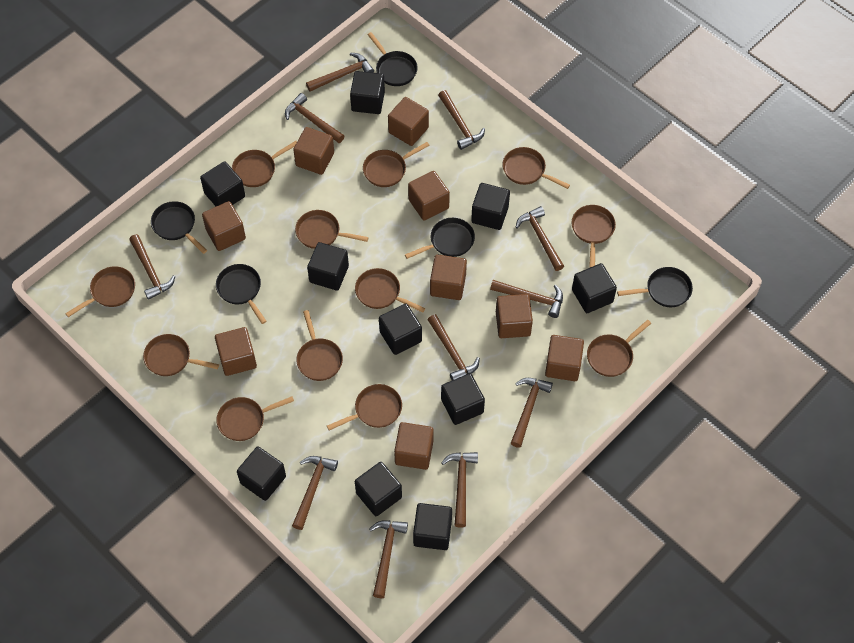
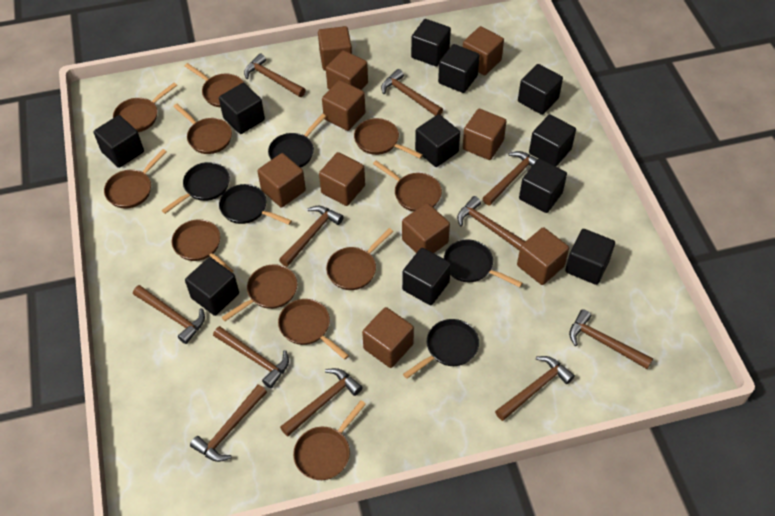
black cube: 10 -> 11
brown cube: 9 -> 10
brown pan: 12 -> 11

